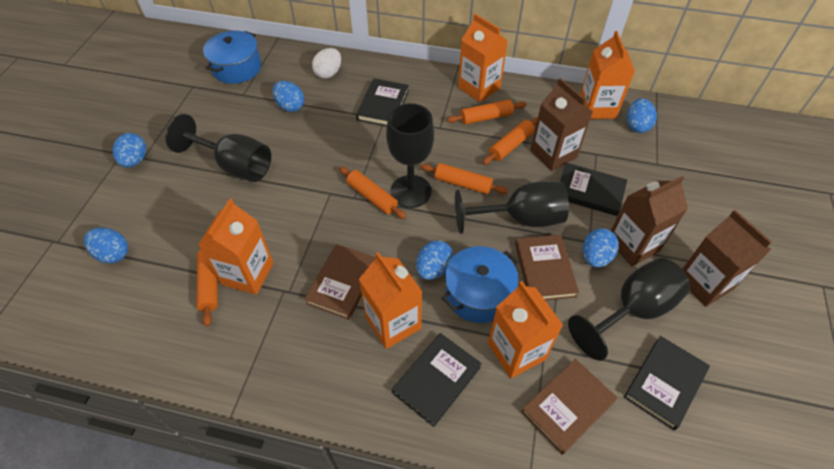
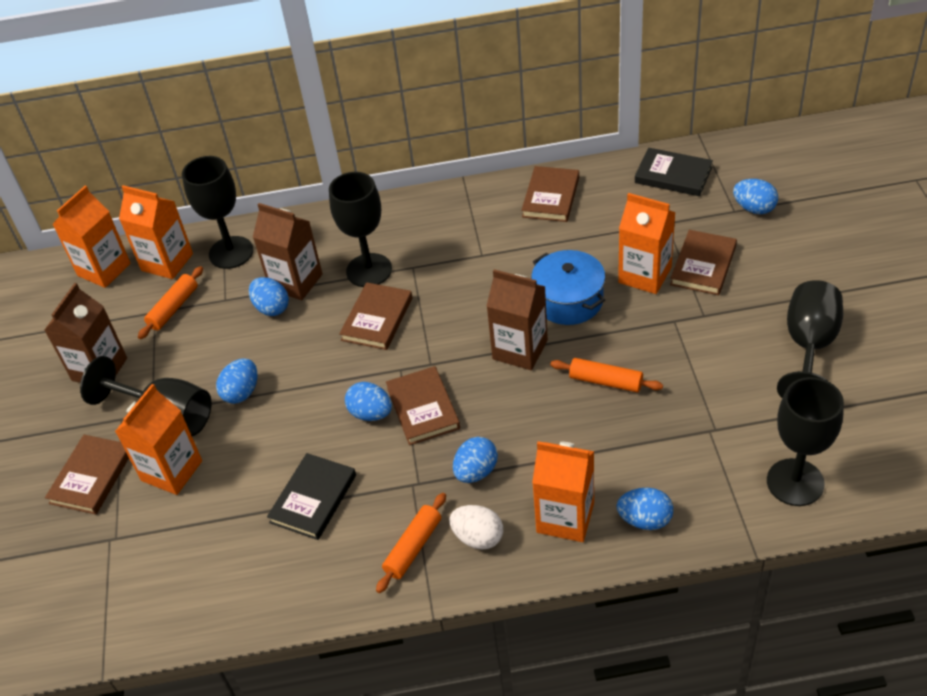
black book: 4 -> 2
black goblet: 4 -> 5
blue pot: 2 -> 1
brown book: 3 -> 5
orange rolling pin: 5 -> 3

